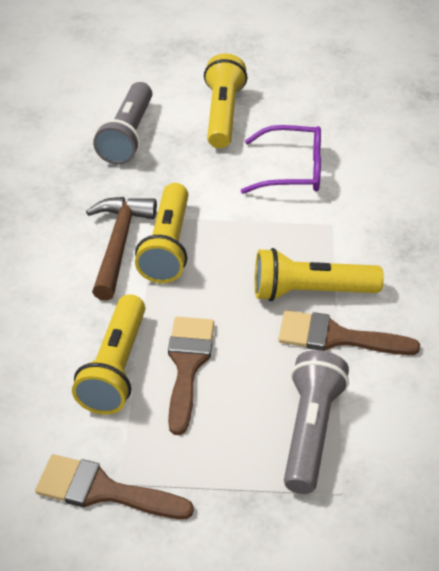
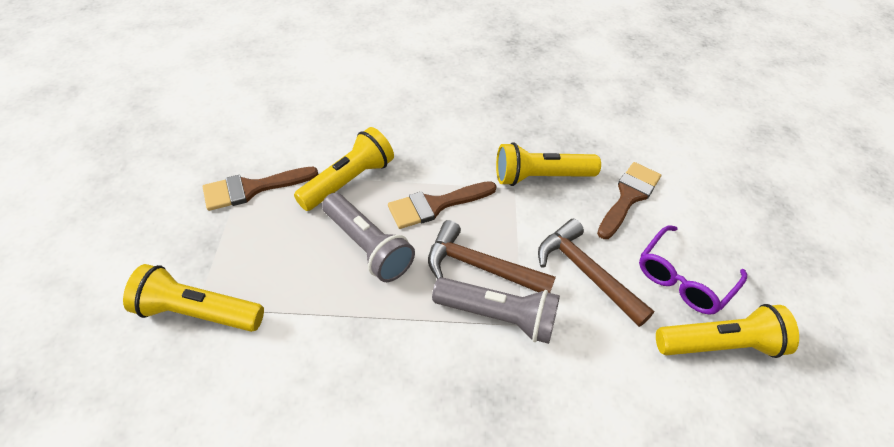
brown hammer: 1 -> 2

